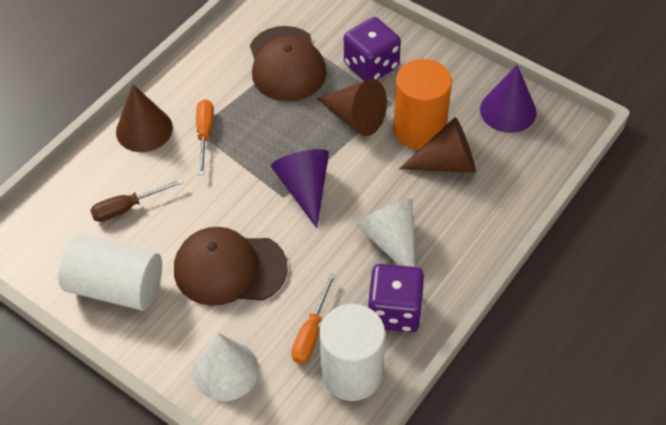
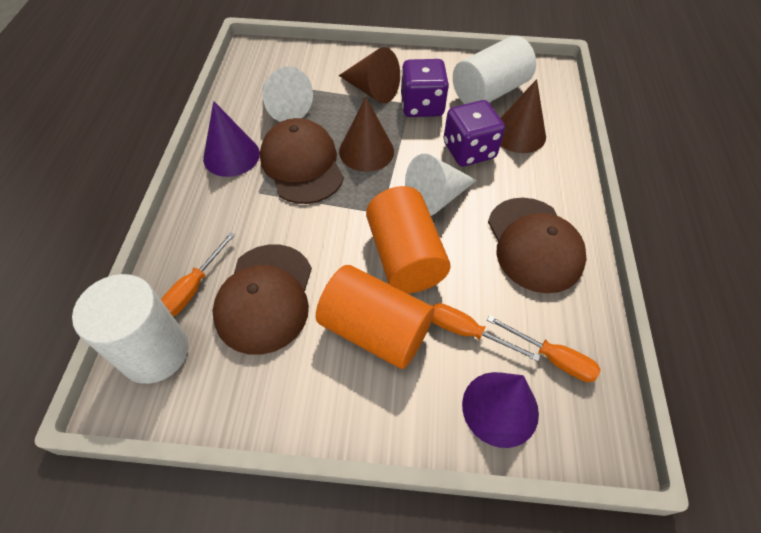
brown cap: 2 -> 3
brown screwdriver: 1 -> 0
orange cylinder: 1 -> 2
orange screwdriver: 2 -> 3

